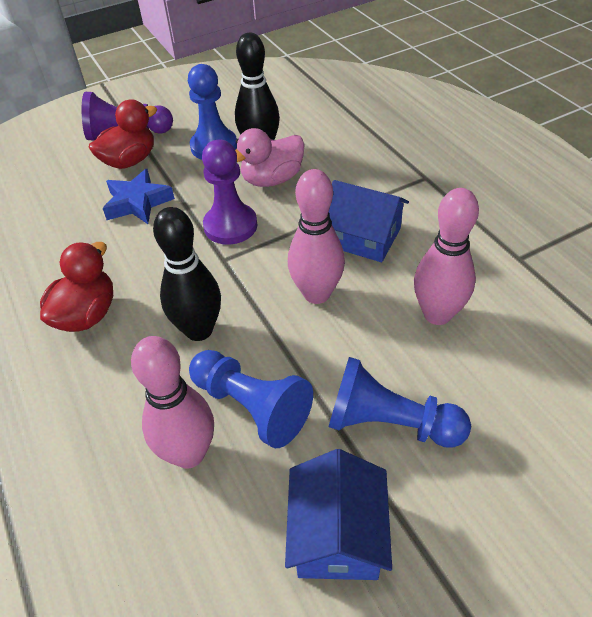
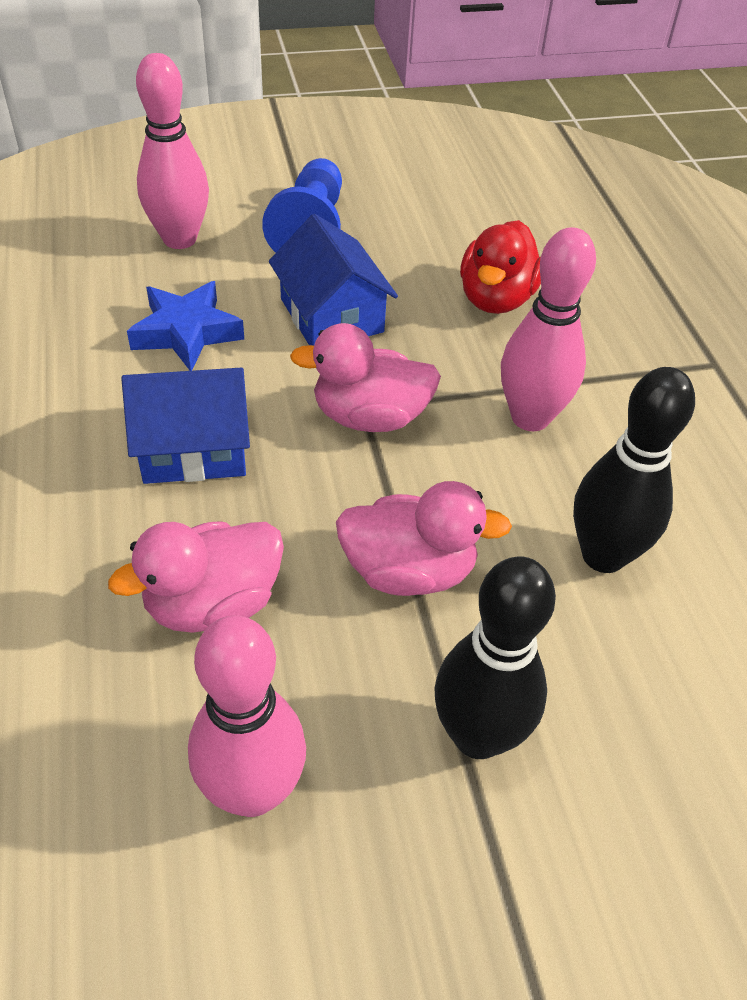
blue pawn: 3 -> 1
pink duck: 1 -> 3
purple pawn: 2 -> 0
red duck: 2 -> 1

